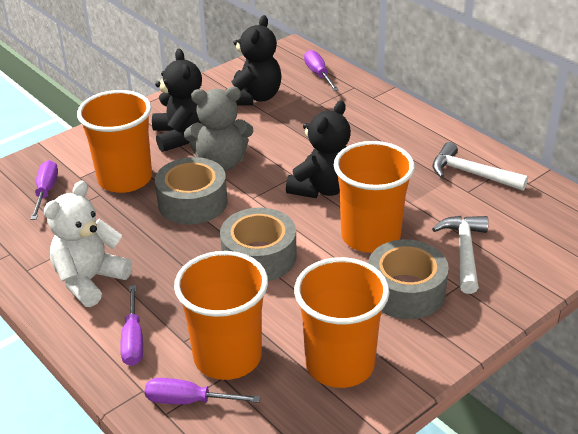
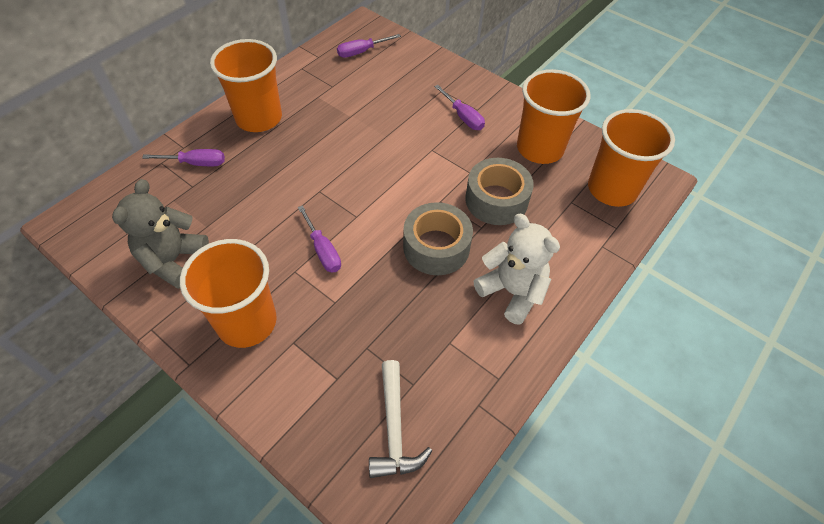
black teddy bear: 3 -> 0
grey tape: 3 -> 2
white hammer: 2 -> 1

